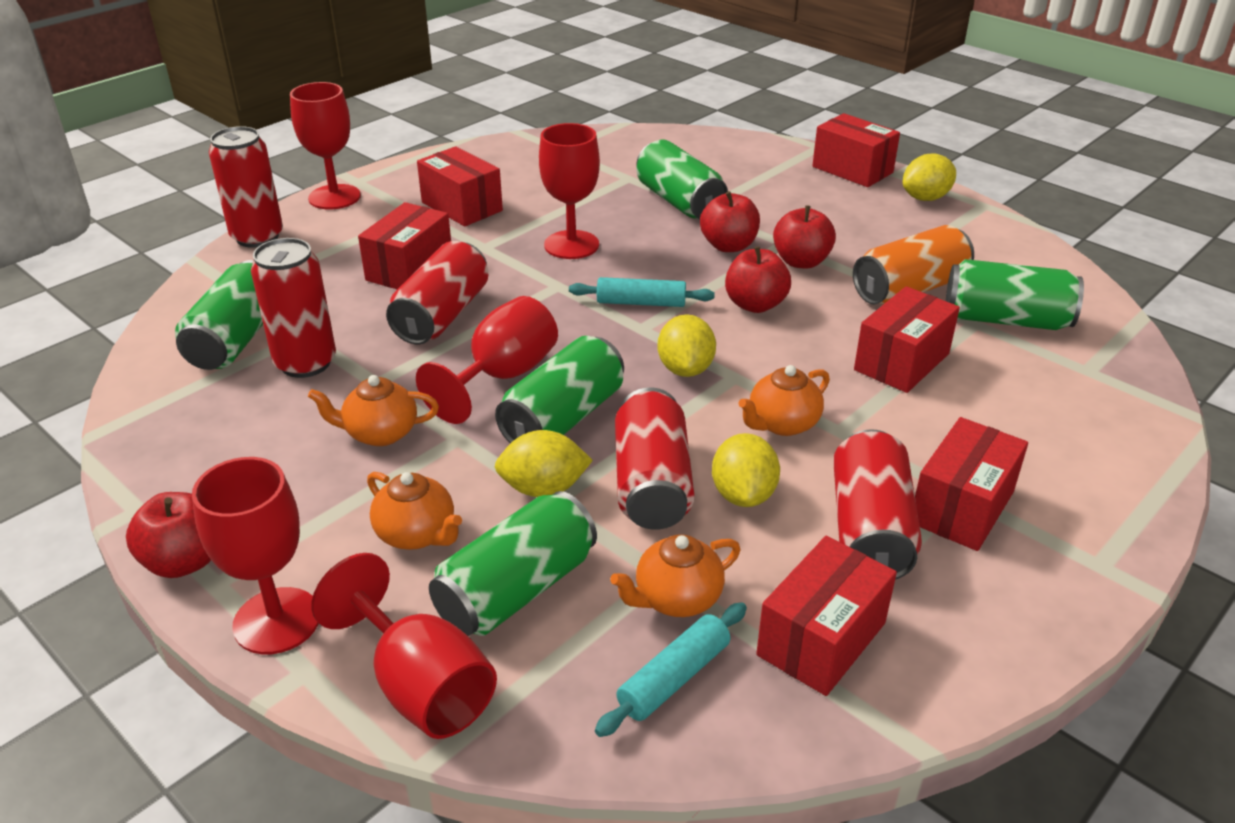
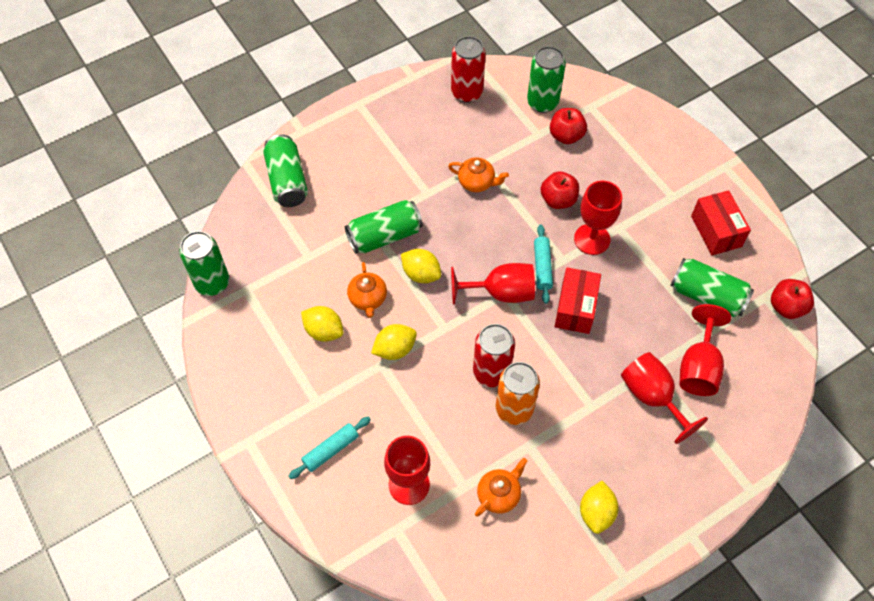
orange teapot: 4 -> 3
red apple: 4 -> 3
red box: 6 -> 2
red can: 5 -> 2

